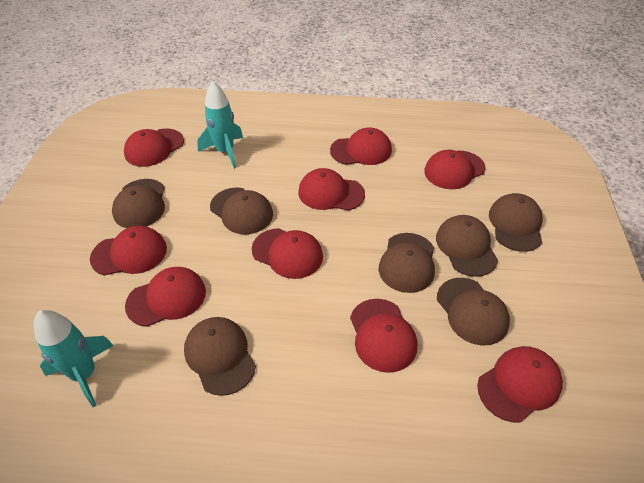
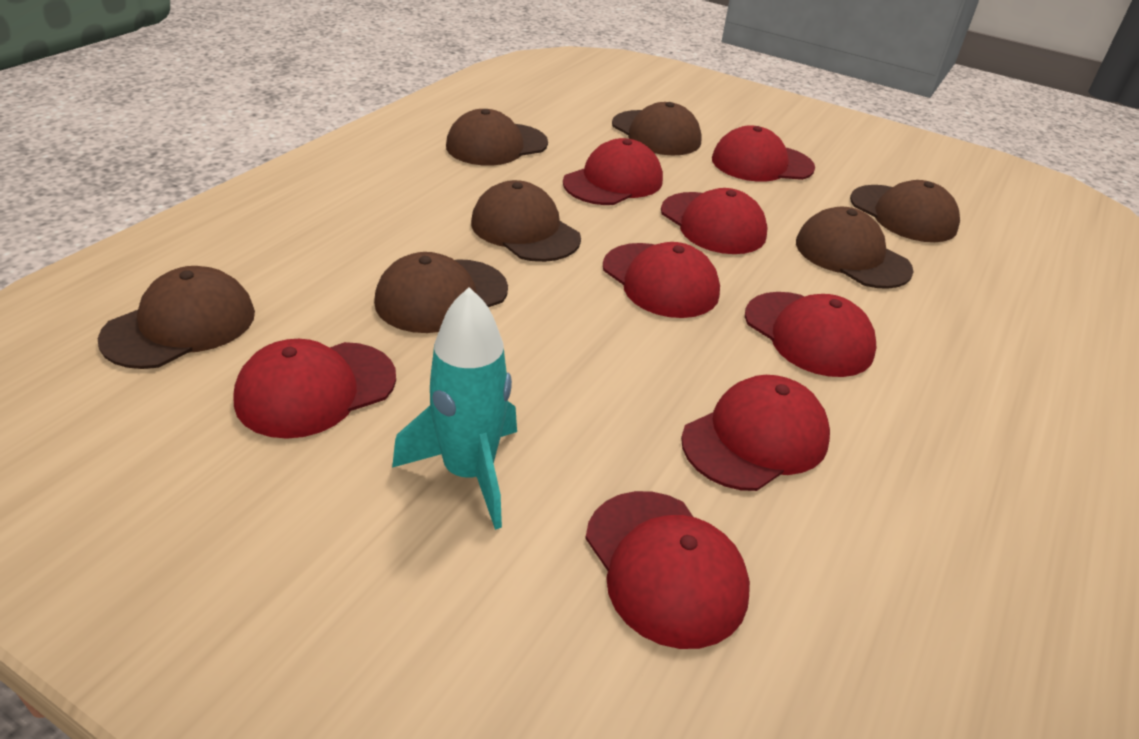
red cap: 9 -> 8
turquoise rocket: 2 -> 1

